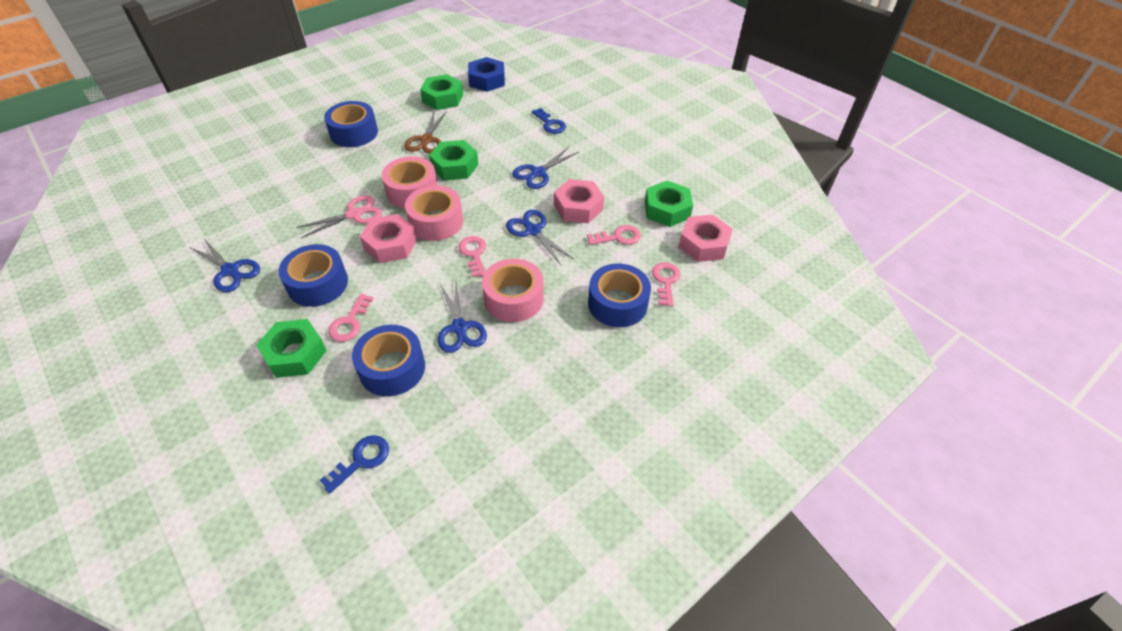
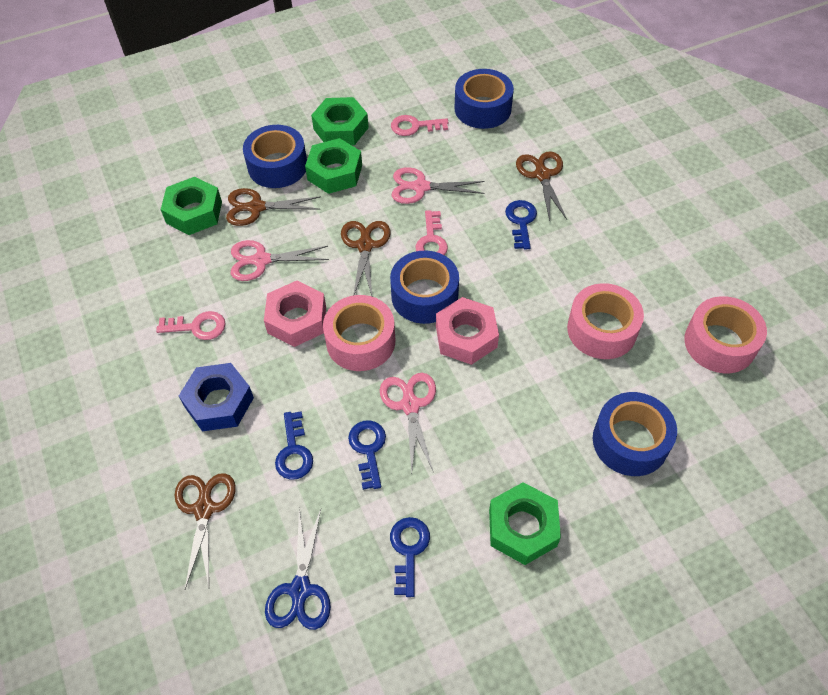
blue key: 2 -> 4
blue scissors: 4 -> 1
brown scissors: 1 -> 4
pink key: 4 -> 3
pink nut: 3 -> 2
pink scissors: 1 -> 3

